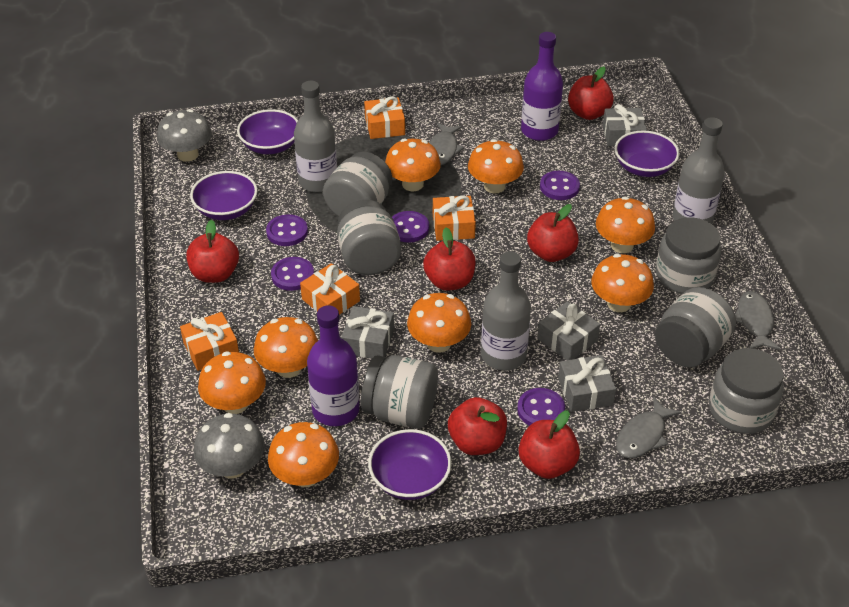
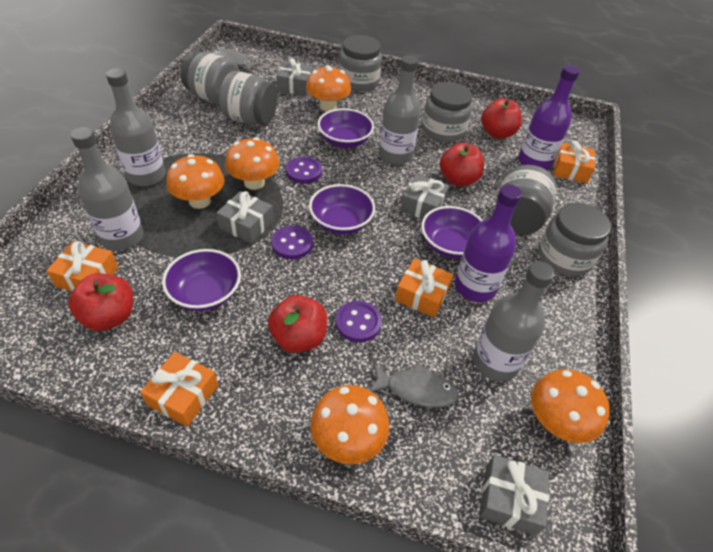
grey bottle: 3 -> 4
grey fish: 3 -> 2
grey mushroom: 2 -> 0
orange mushroom: 8 -> 5
purple button: 5 -> 3
red apple: 6 -> 4

